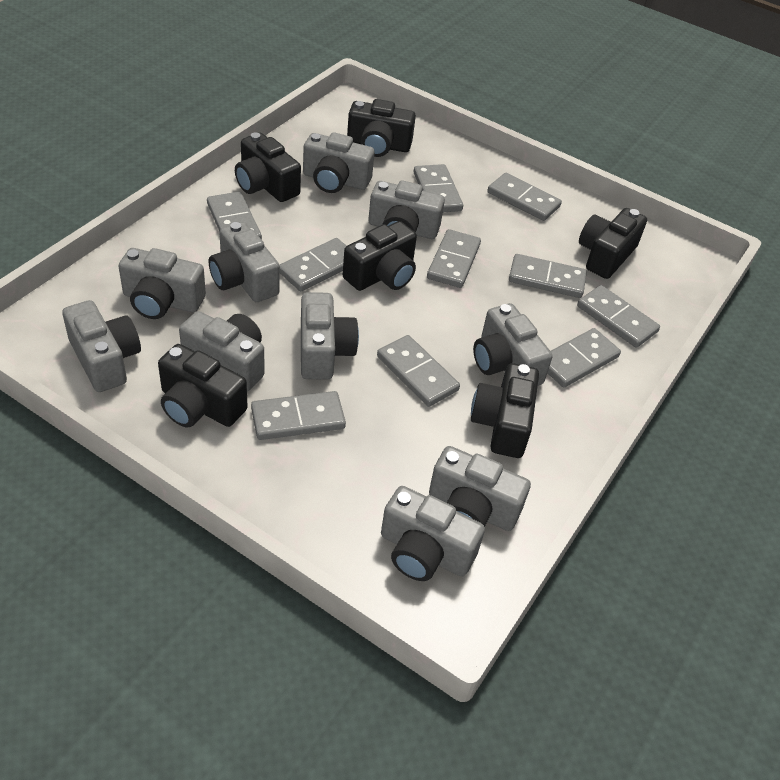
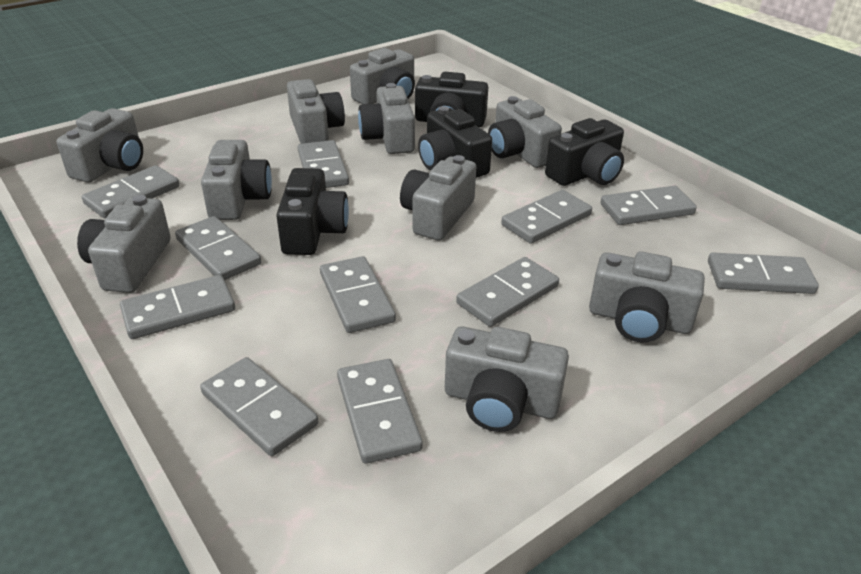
black camera: 6 -> 4
grey domino: 10 -> 11

